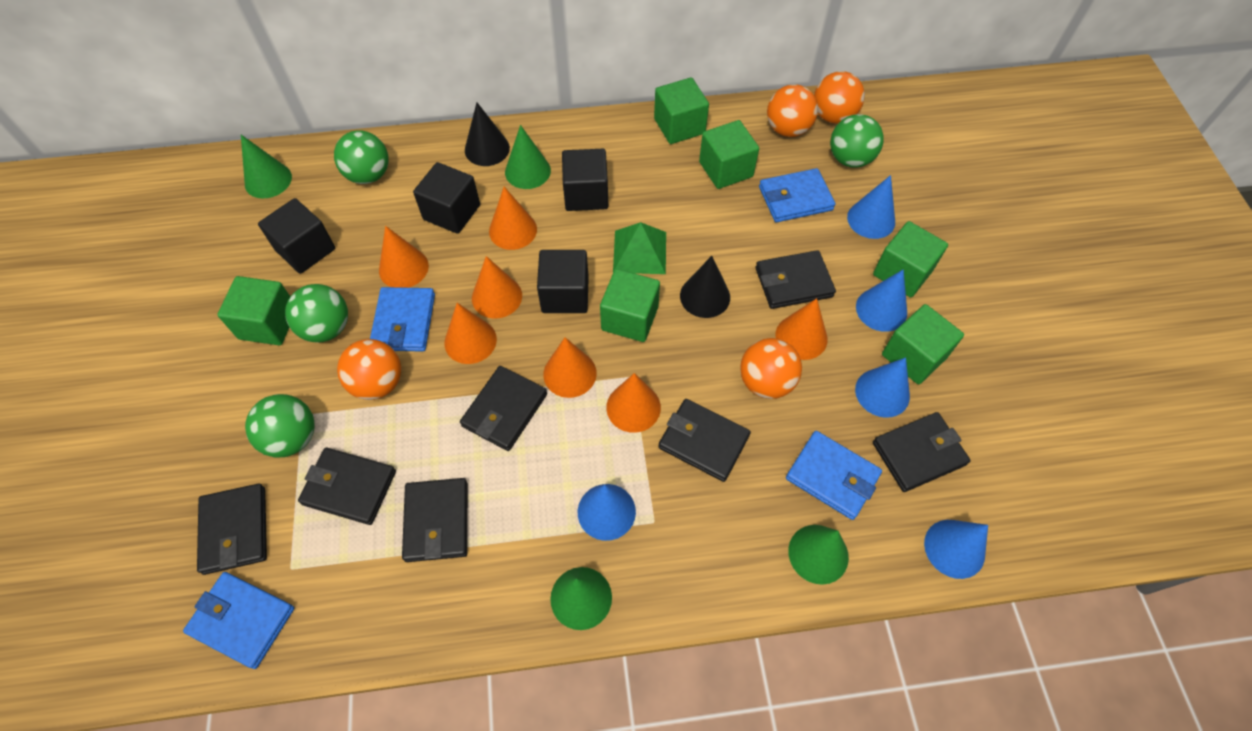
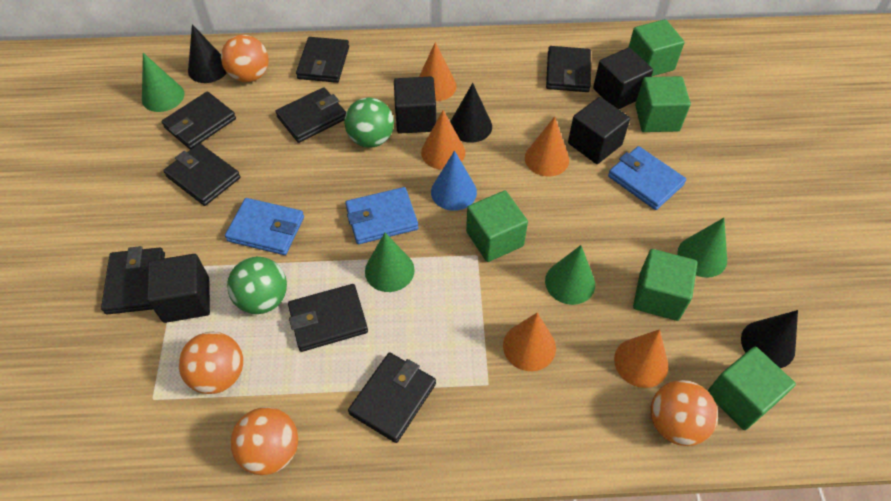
black cone: 2 -> 3
black wallet: 7 -> 8
blue cone: 5 -> 1
blue wallet: 4 -> 3
green ball: 4 -> 2
green cube: 6 -> 5
green pyramid: 1 -> 0
orange cone: 7 -> 5

